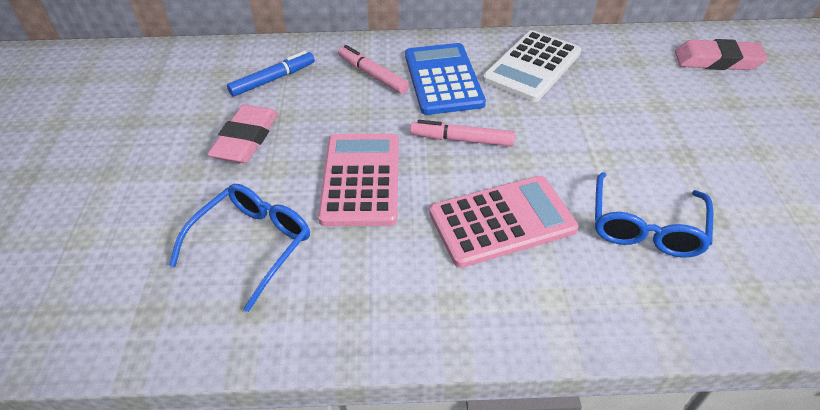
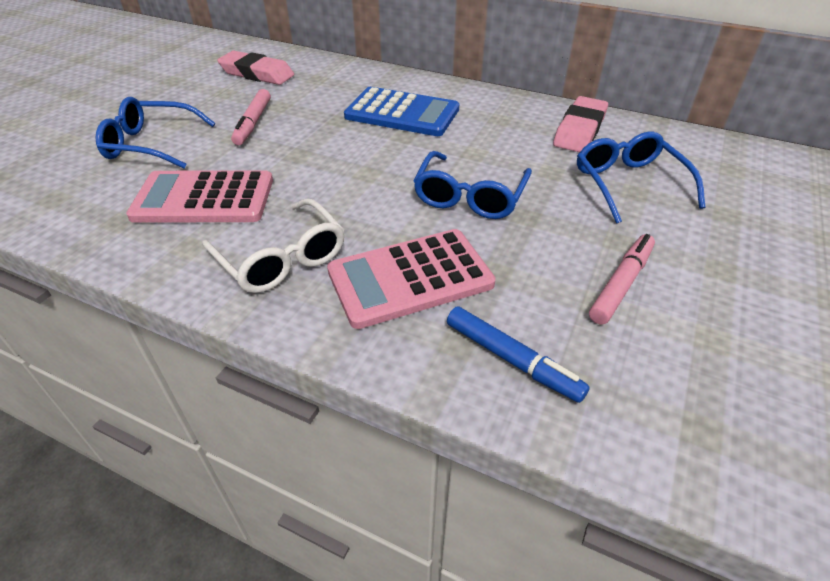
blue glasses: 2 -> 3
white calculator: 1 -> 0
white glasses: 0 -> 1

